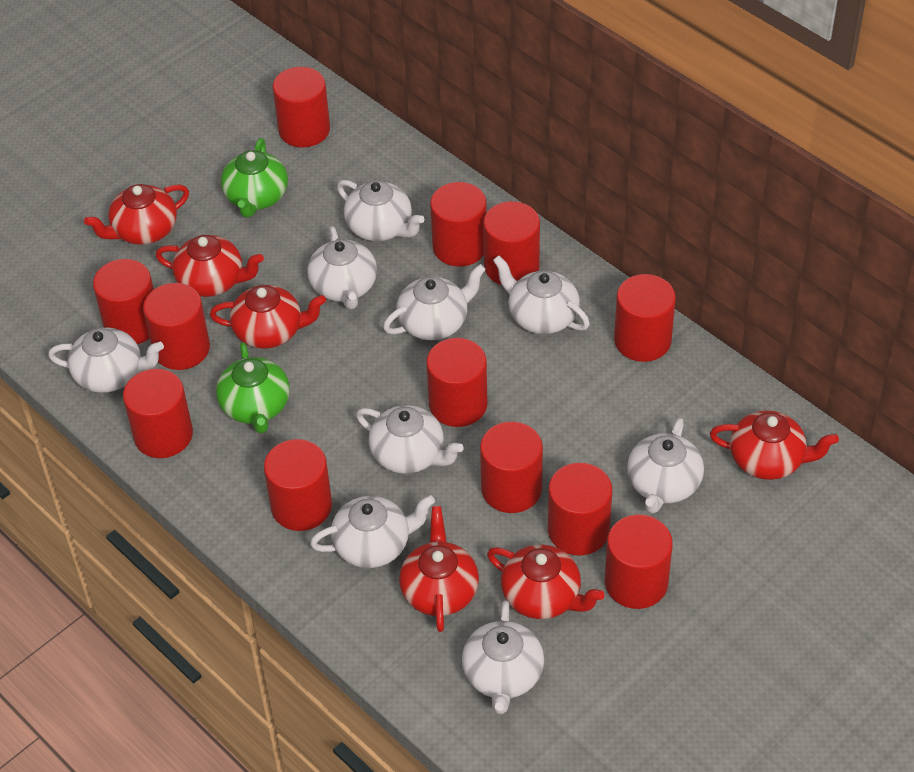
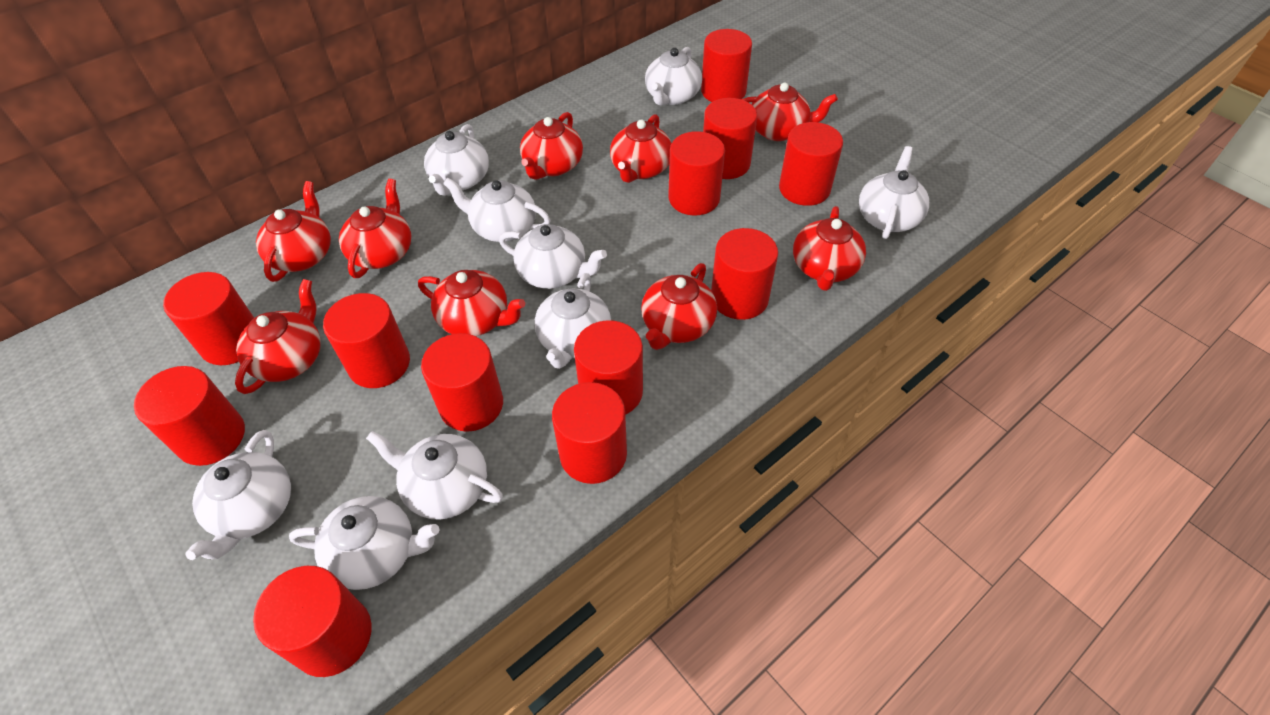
green teapot: 2 -> 0
red teapot: 6 -> 9

